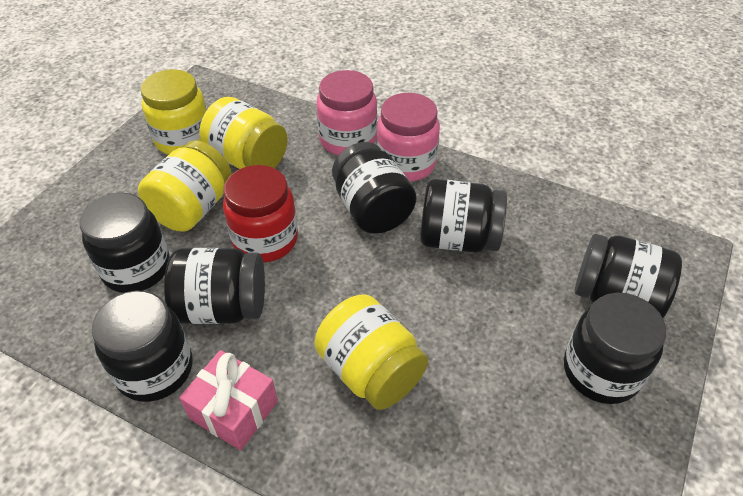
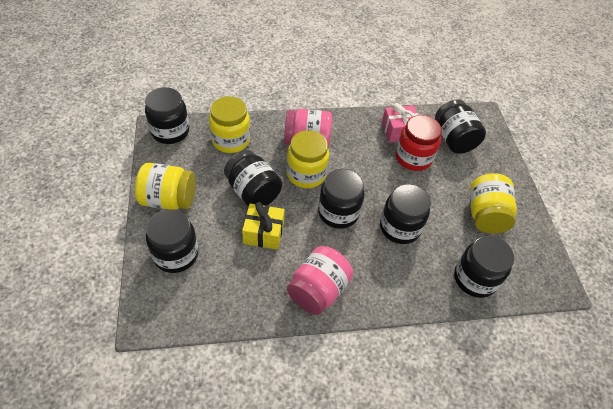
yellow gift: 0 -> 1

